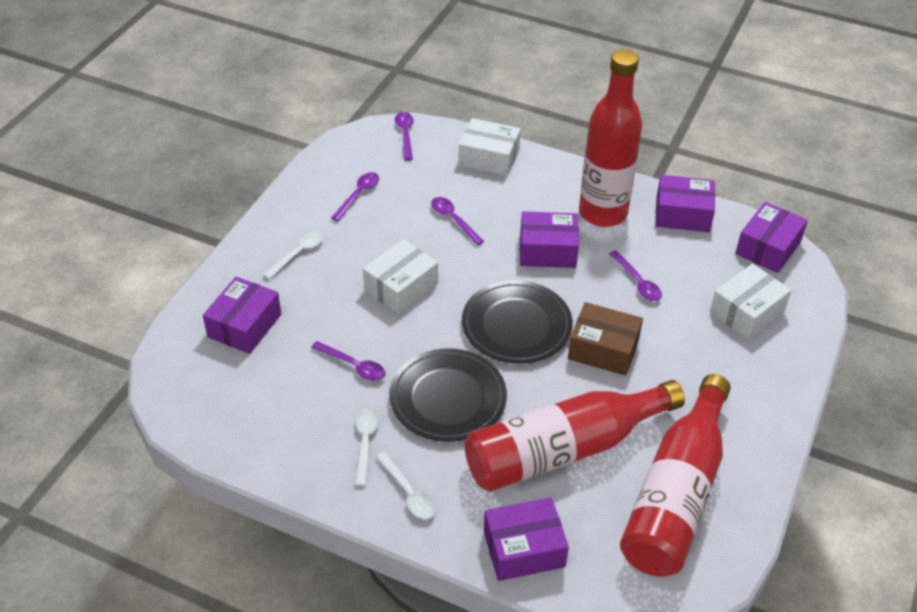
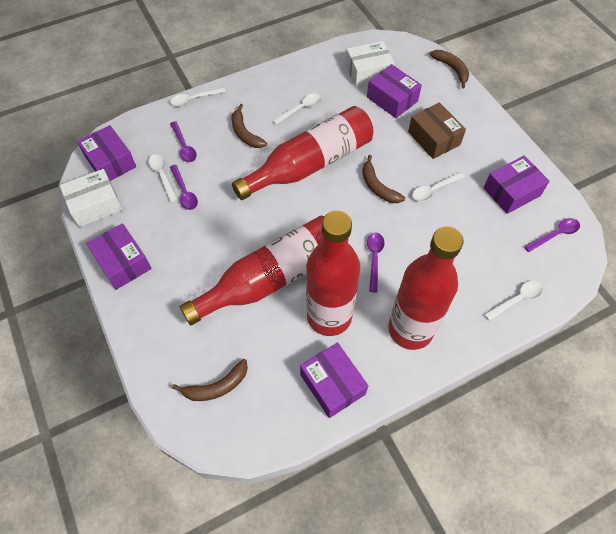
black plate: 2 -> 0
brown banana: 0 -> 4
purple spoon: 5 -> 4
red bottle: 3 -> 4
white box: 3 -> 2
white spoon: 3 -> 5

